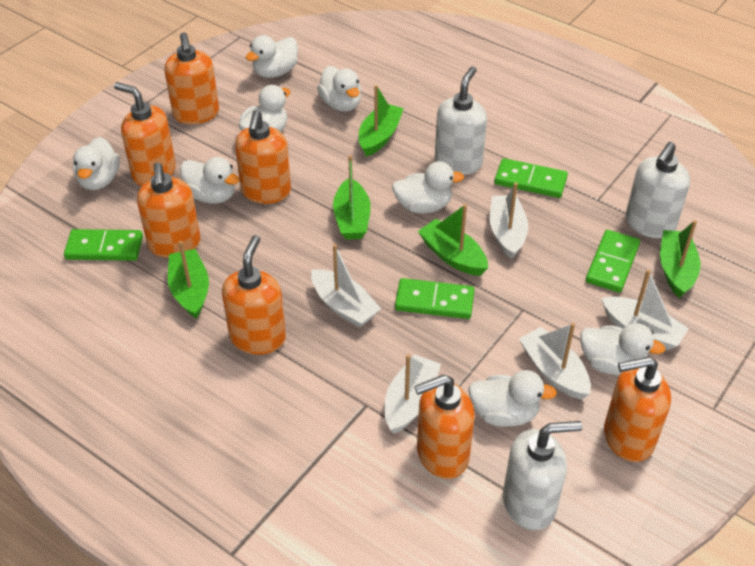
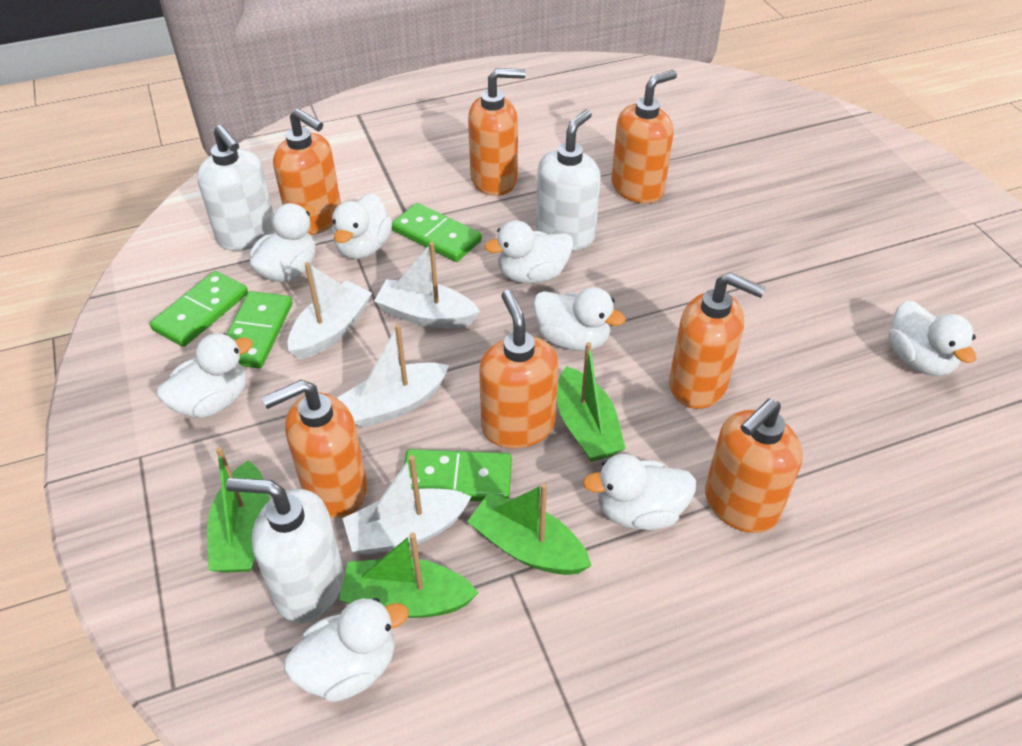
green boat: 5 -> 4
white boat: 5 -> 4

